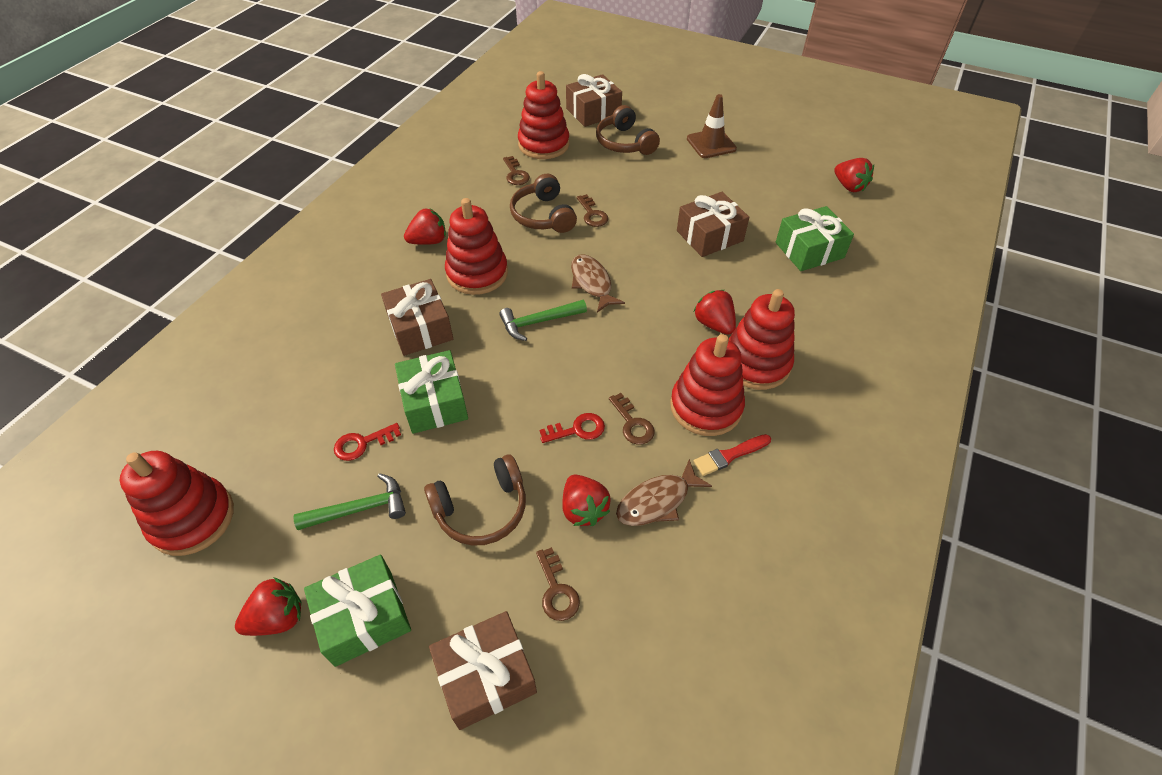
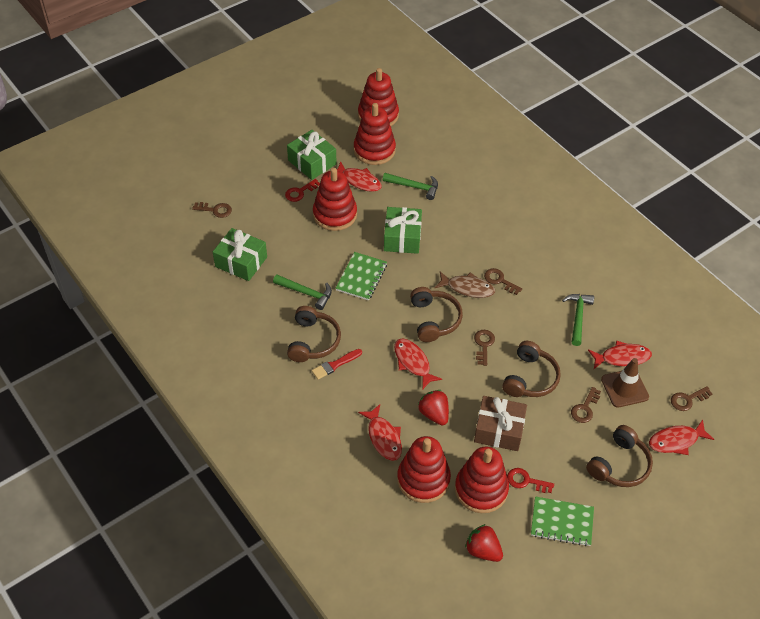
brown fish: 2 -> 1
brown gift: 4 -> 1
brown headphones: 3 -> 4
brown key: 4 -> 5
green hammer: 2 -> 3
green notebook: 0 -> 2
red fish: 0 -> 5
red strawberry: 5 -> 2

